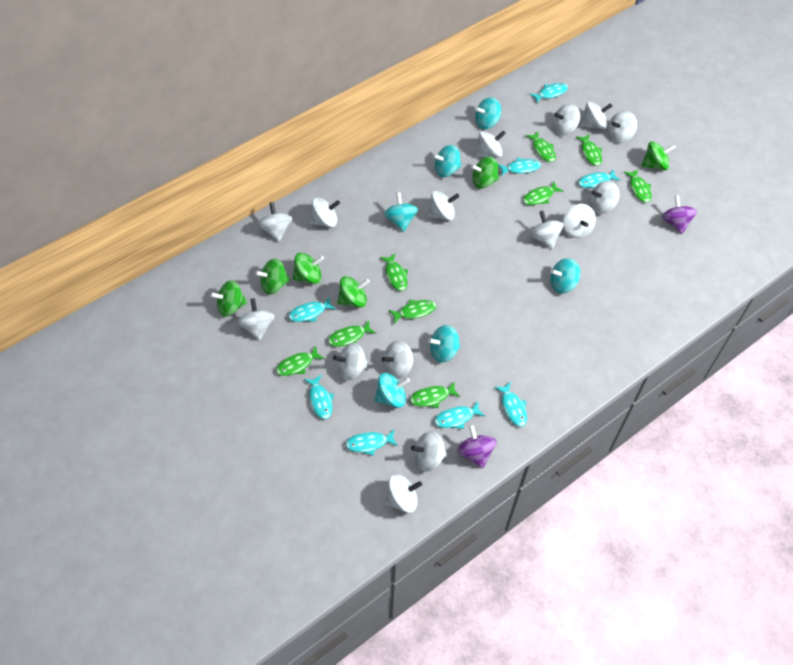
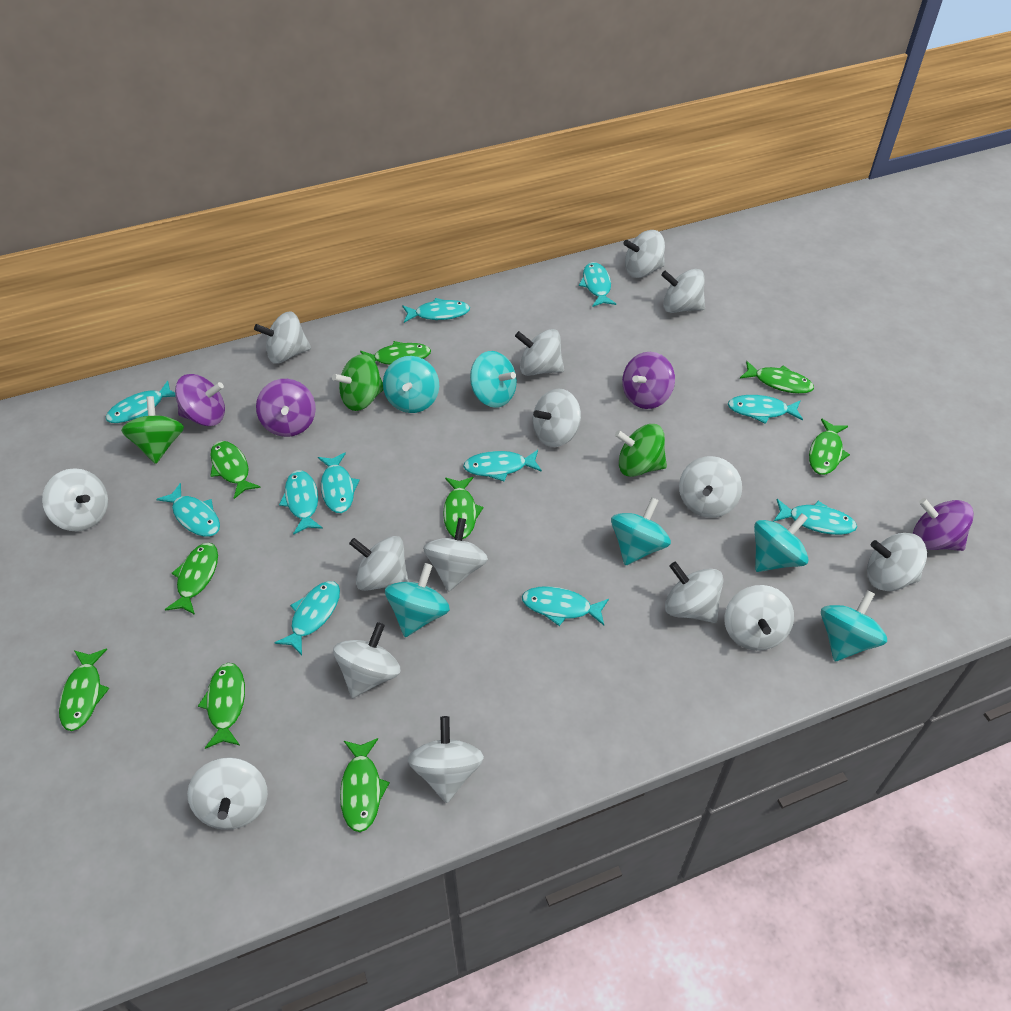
green spinning top: 6 -> 3
purple spinning top: 2 -> 4
turquoise fish: 8 -> 11

